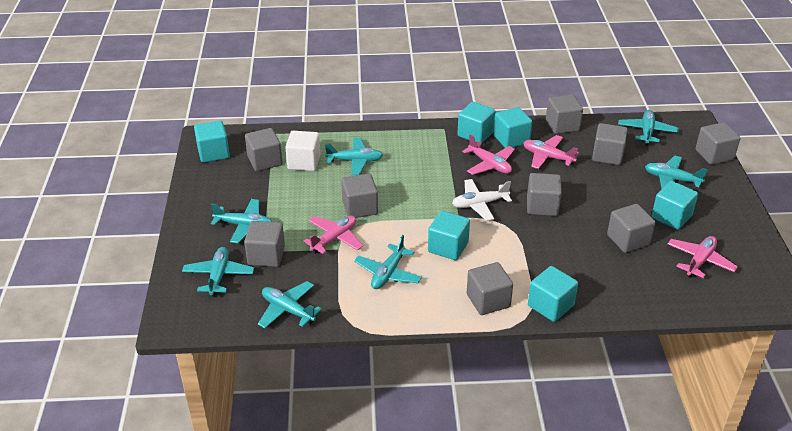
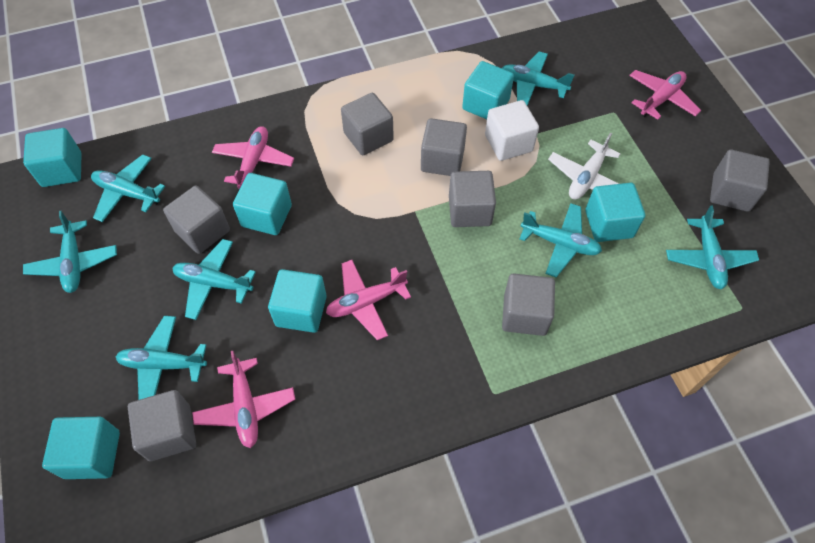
grey cube: 9 -> 7

